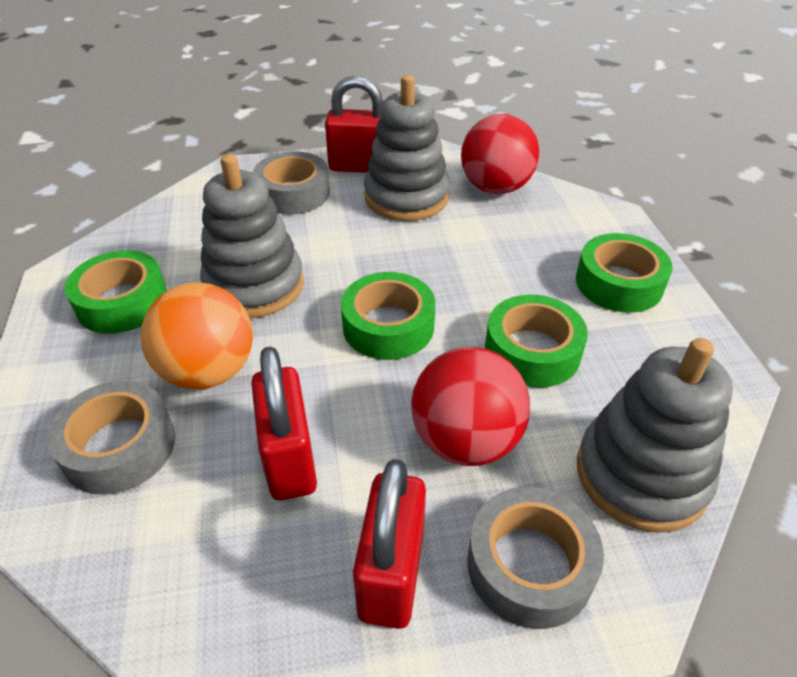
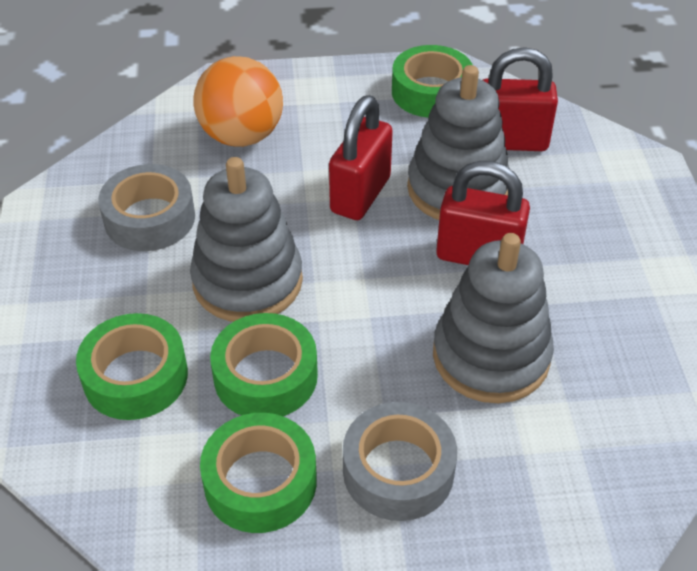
grey tape: 3 -> 2
red ball: 2 -> 0

